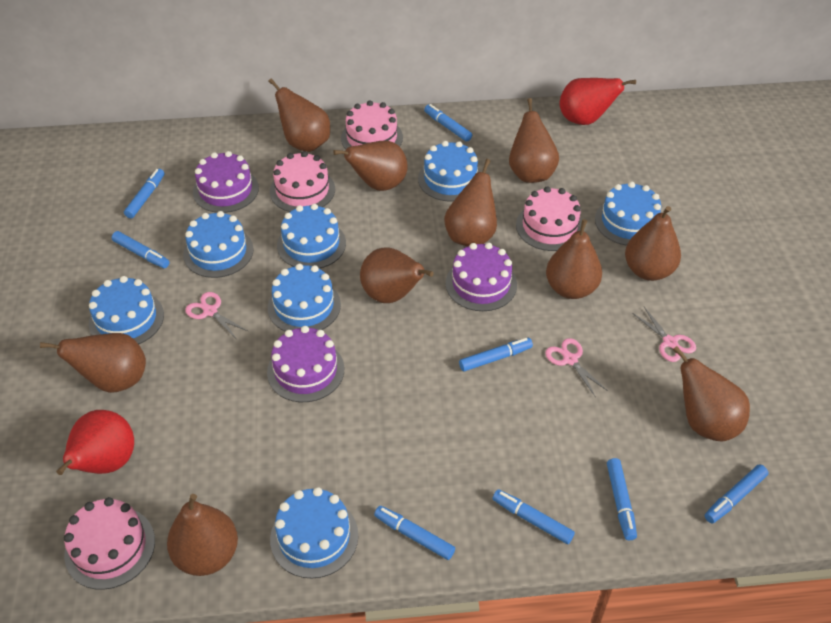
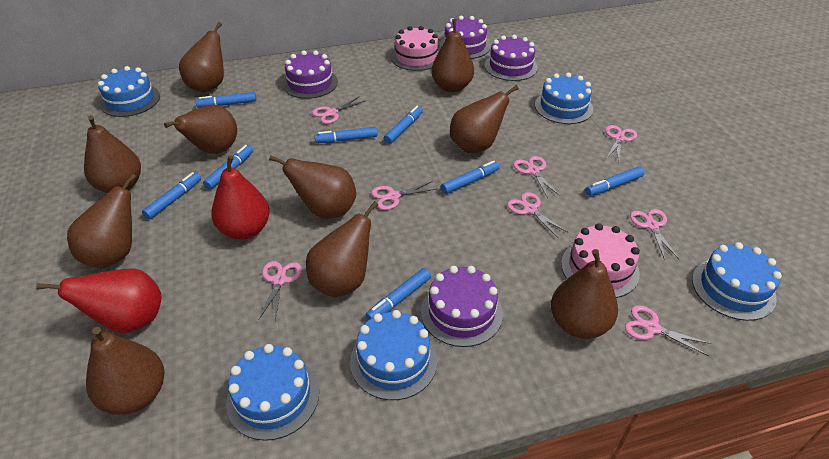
blue cake: 7 -> 5
pink cake: 4 -> 2
pink scissors: 3 -> 8
purple cake: 3 -> 4

